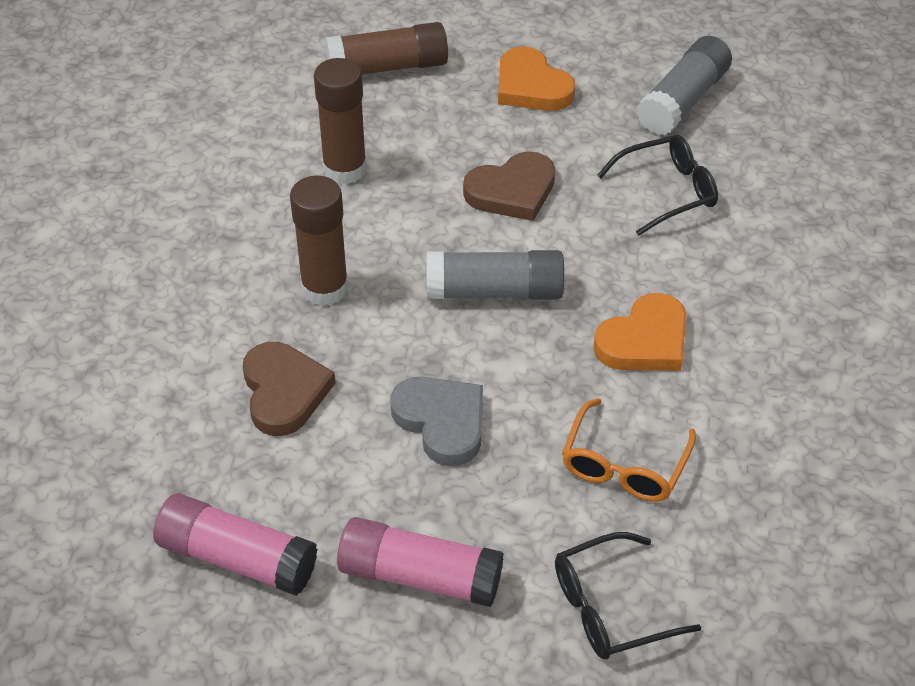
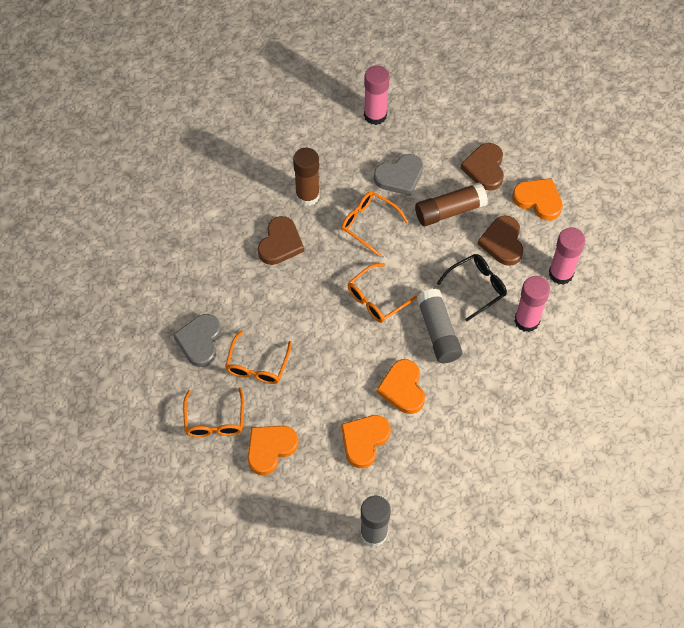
black glasses: 2 -> 1
brown glue stick: 3 -> 2
brown heart: 2 -> 3
grey heart: 1 -> 2
orange glasses: 1 -> 4
orange heart: 2 -> 4
pink glue stick: 2 -> 3

